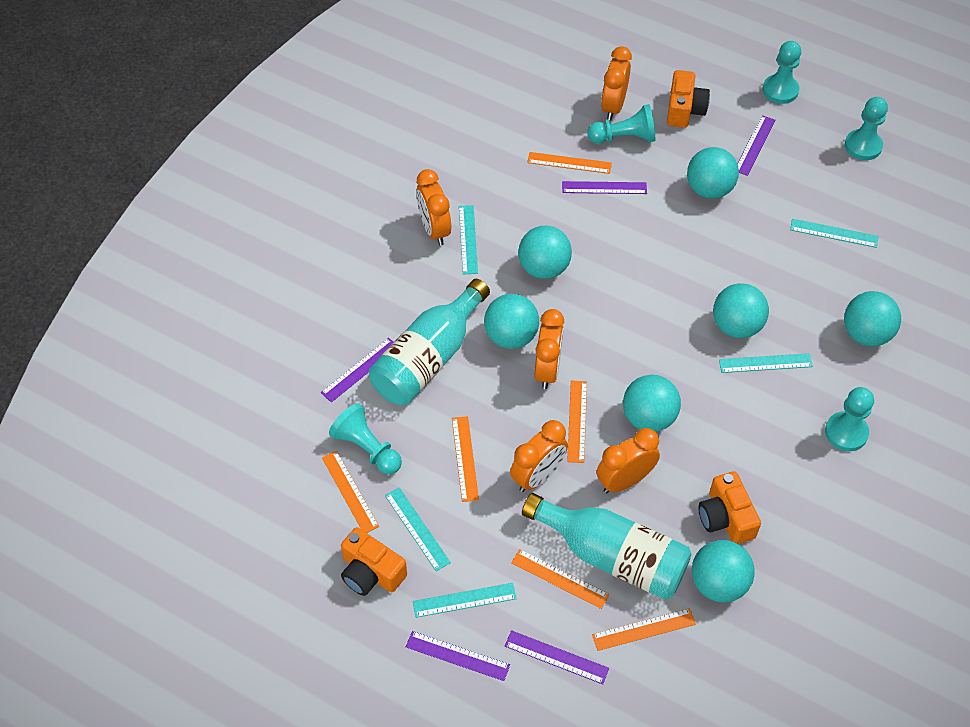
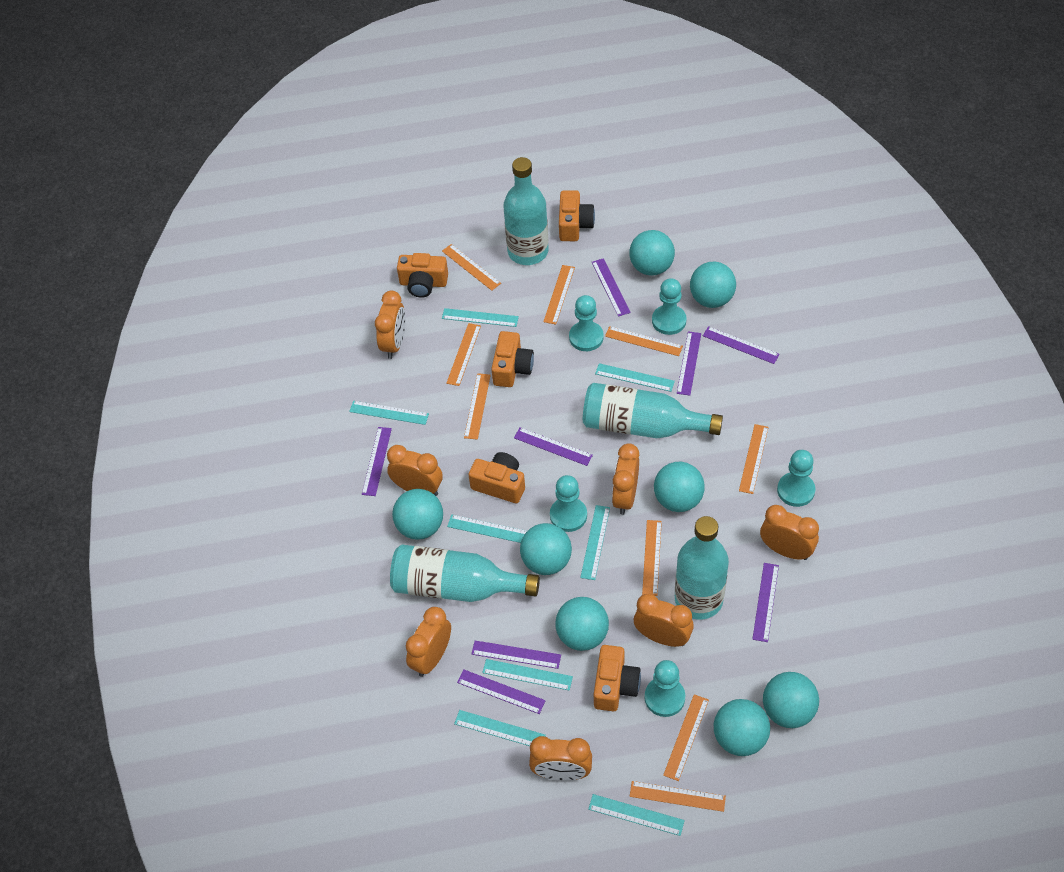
orange camera: 3 -> 5
orange clock: 5 -> 7
orange ruler: 6 -> 9
purple ruler: 5 -> 8
turquoise ball: 7 -> 8
turquoise bottle: 2 -> 4
turquoise ruler: 5 -> 8

